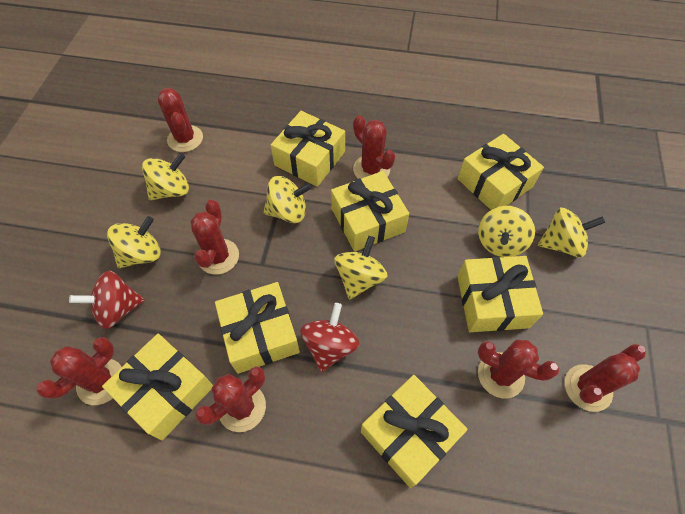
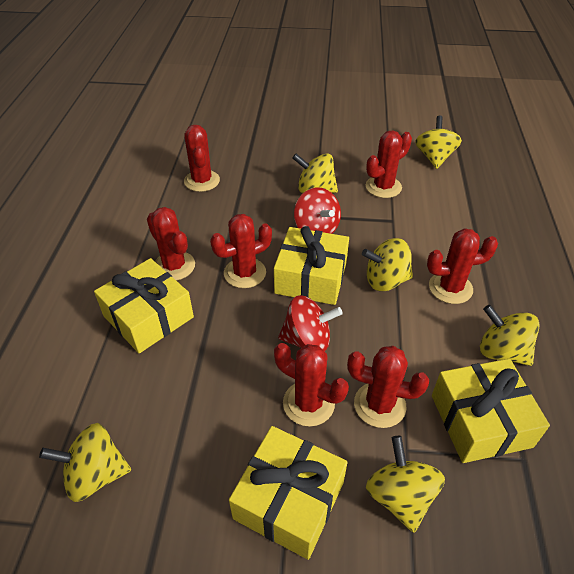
yellow gift: 7 -> 4

